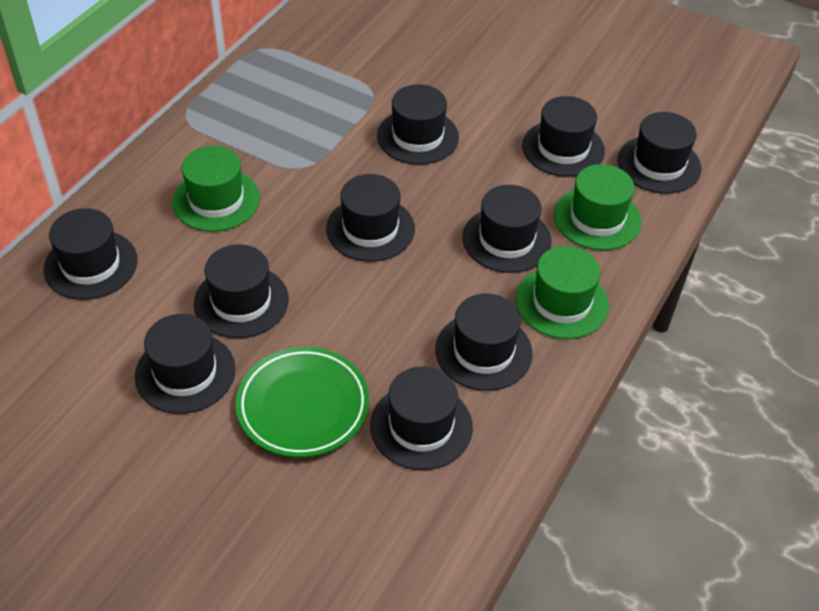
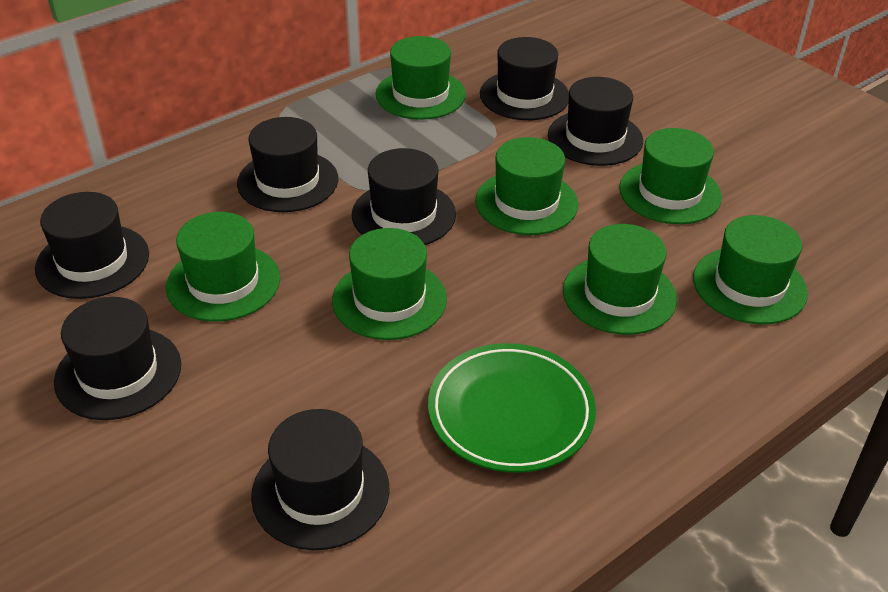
black hat: 10 -> 7
green hat: 3 -> 7

